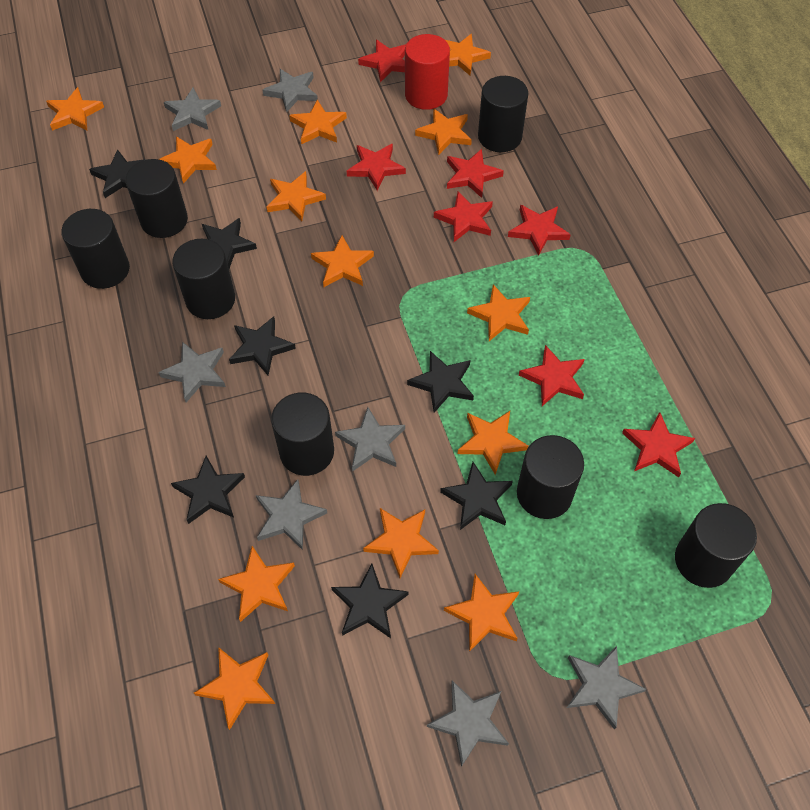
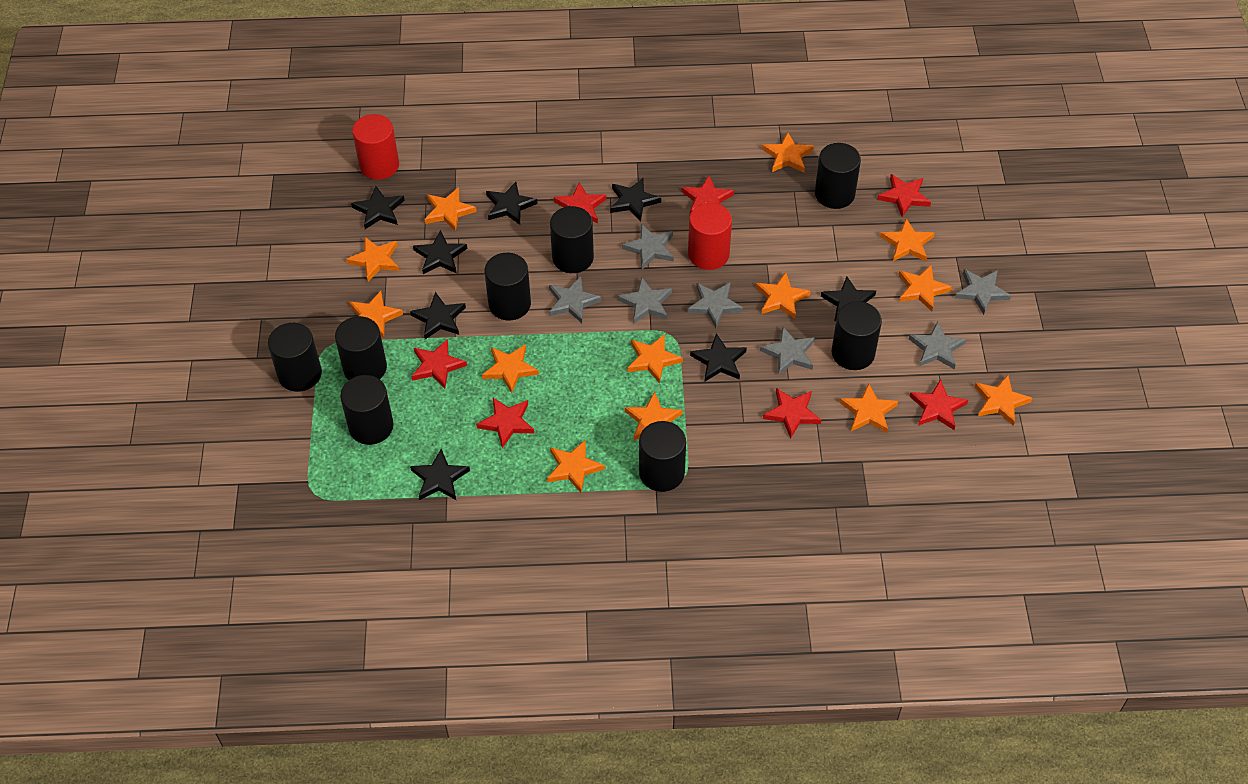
black cylinder: 7 -> 8
black star: 7 -> 8
red cylinder: 1 -> 2

